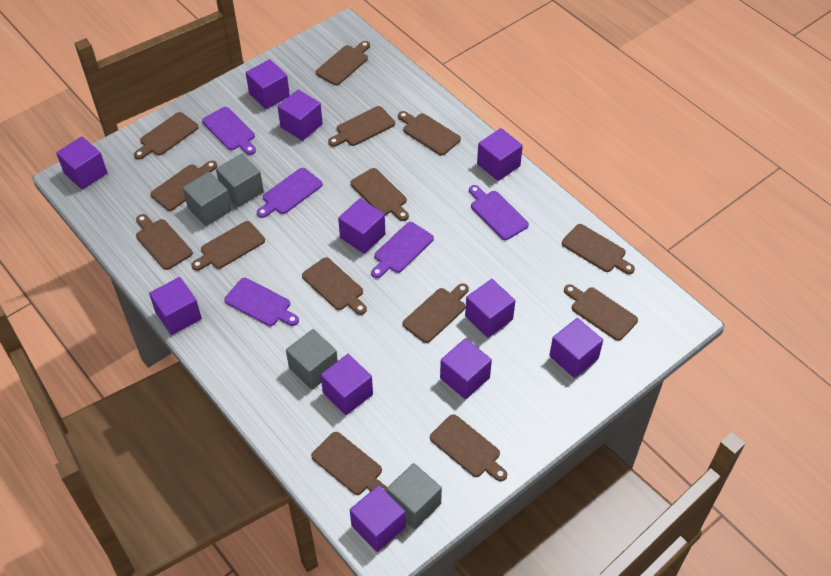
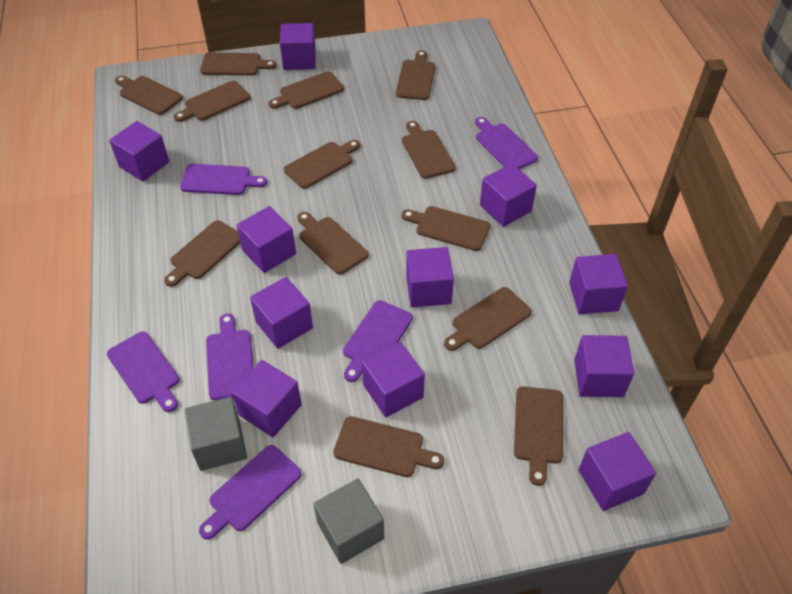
brown cutting board: 14 -> 13
grey cube: 4 -> 2
purple cutting board: 5 -> 6

